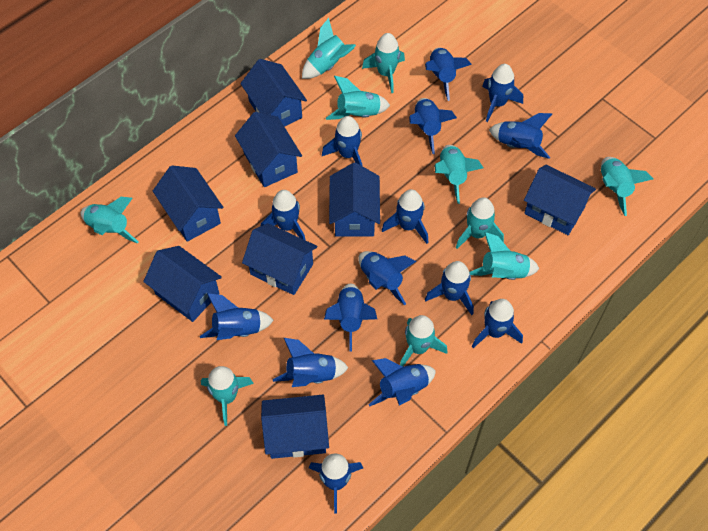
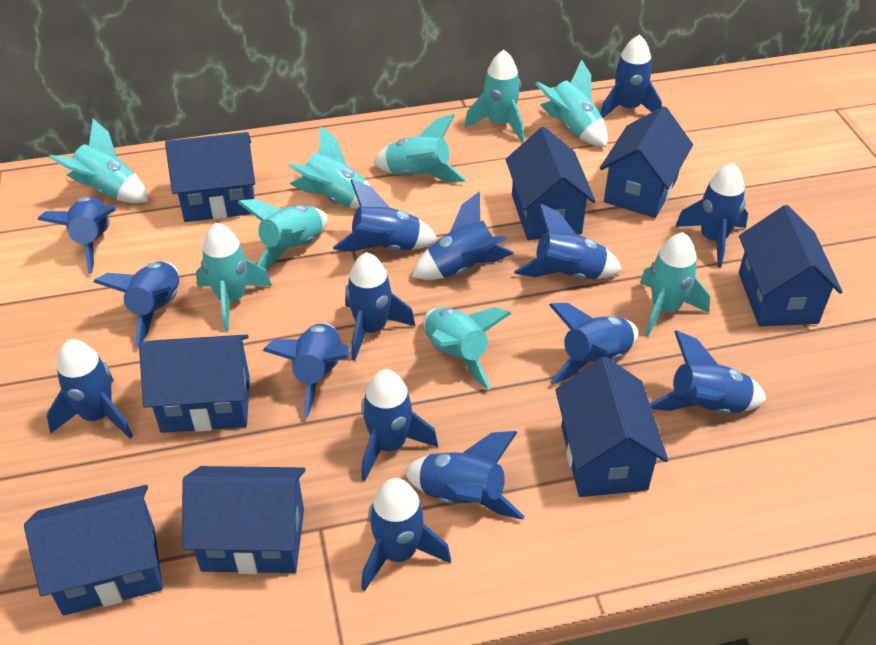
turquoise rocket: 10 -> 9

